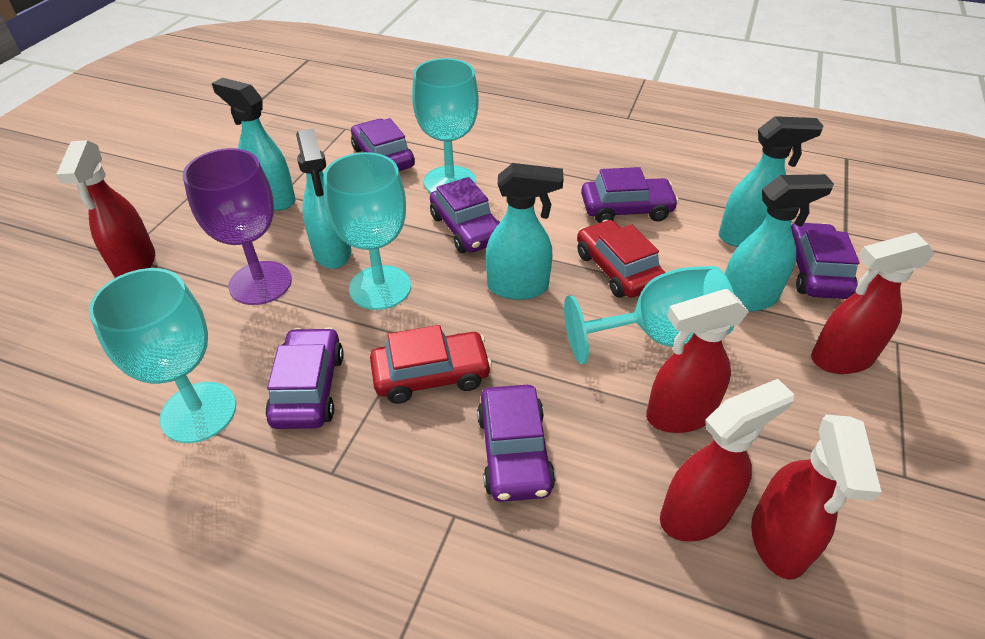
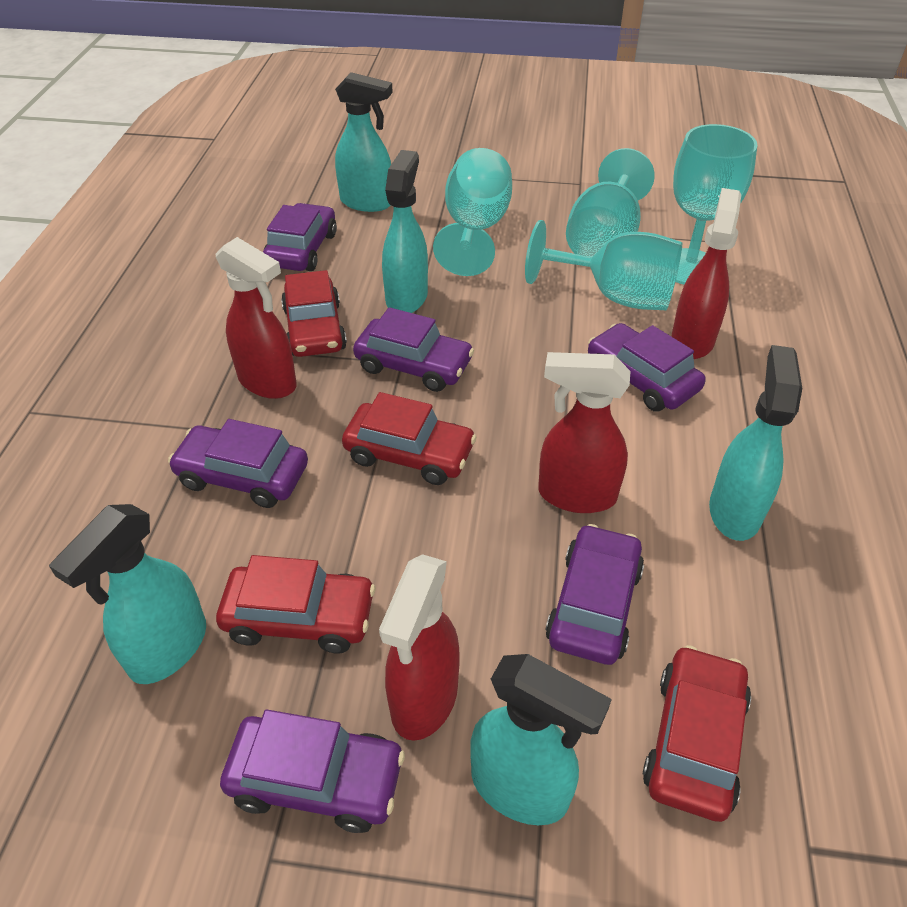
purple goblet: 1 -> 0
red car: 2 -> 4
red spray bottle: 5 -> 4

